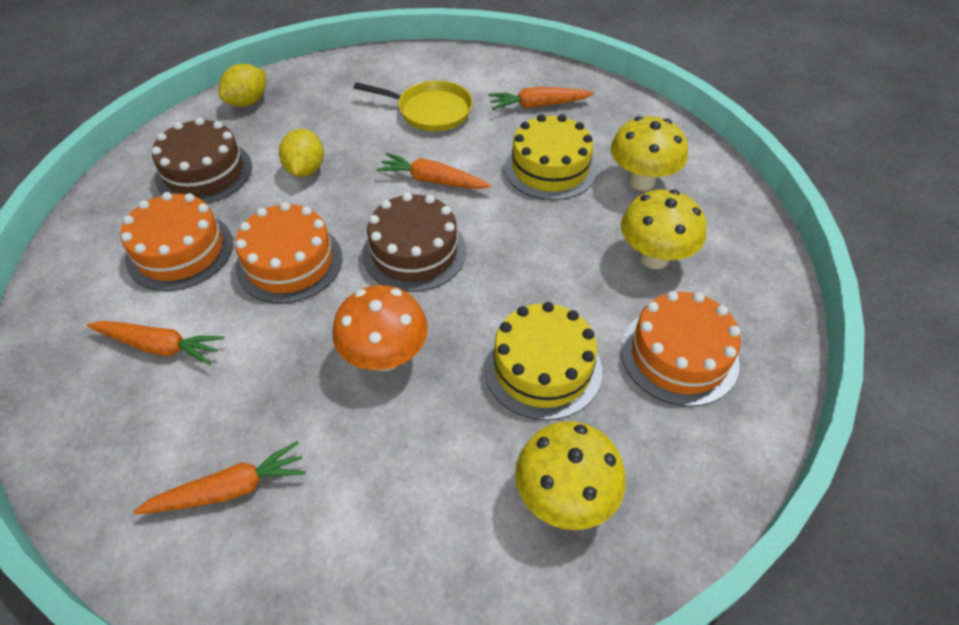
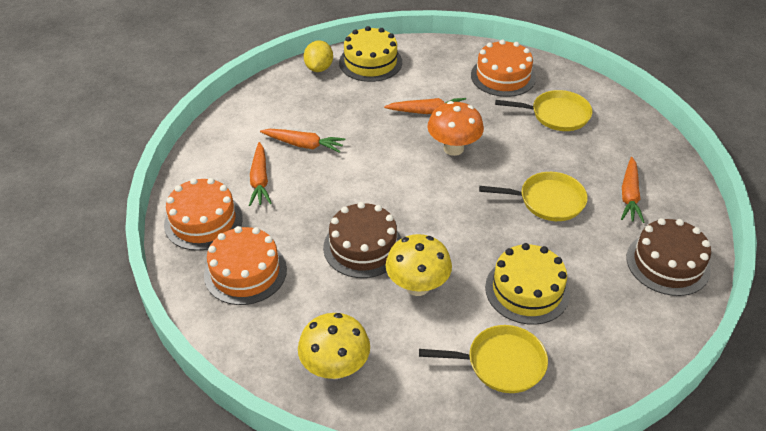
yellow lemon: 2 -> 1
yellow mushroom: 3 -> 2
yellow pan: 1 -> 3

